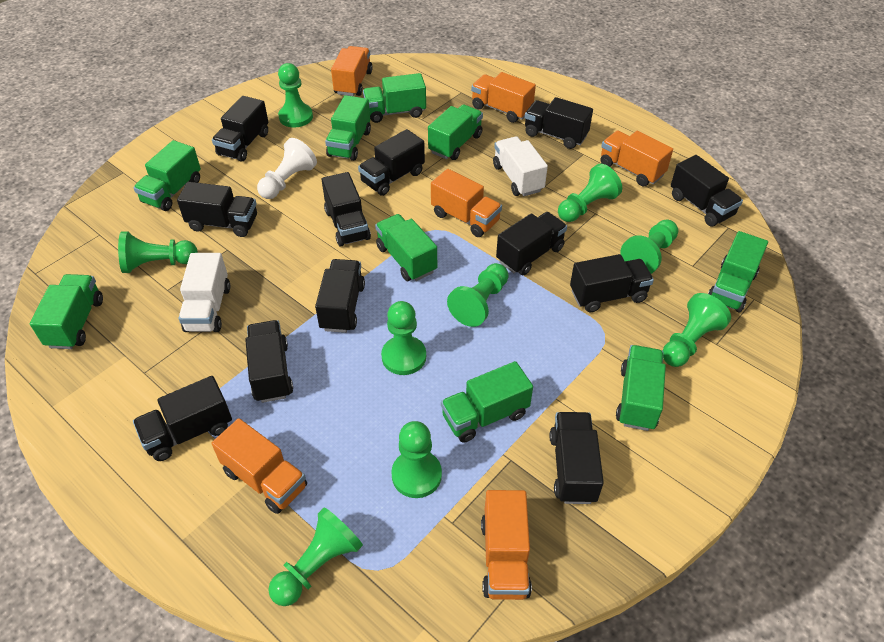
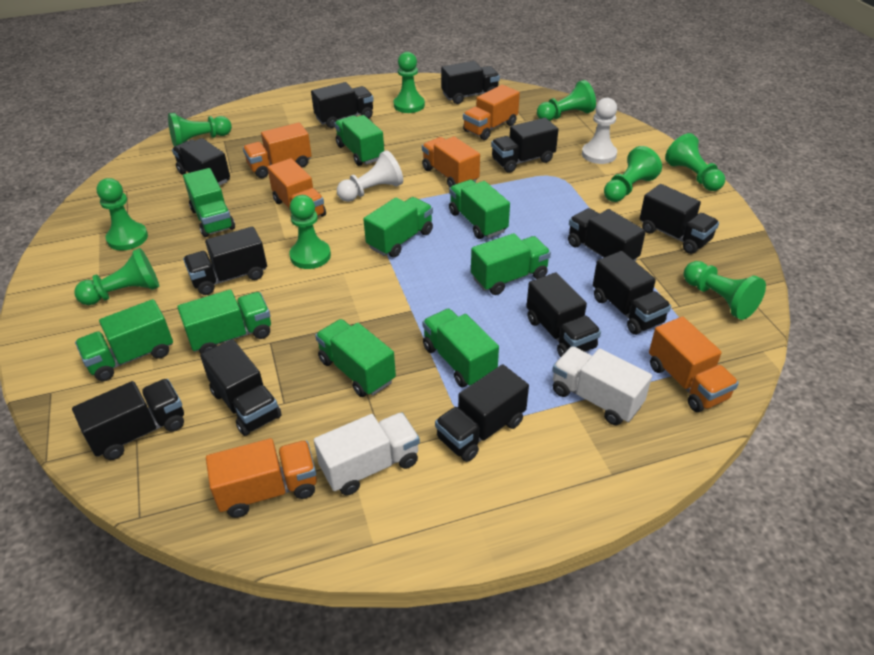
white pawn: 1 -> 2

